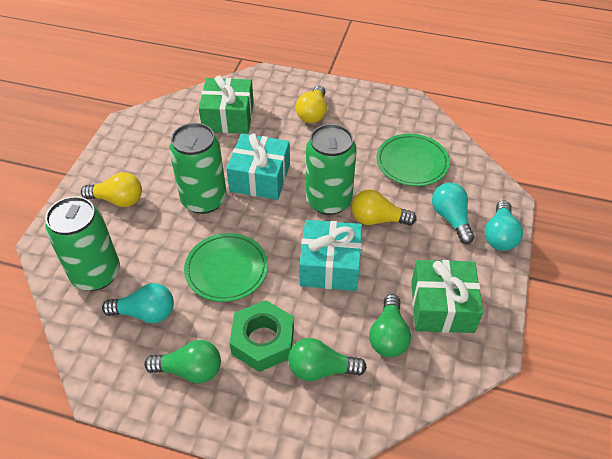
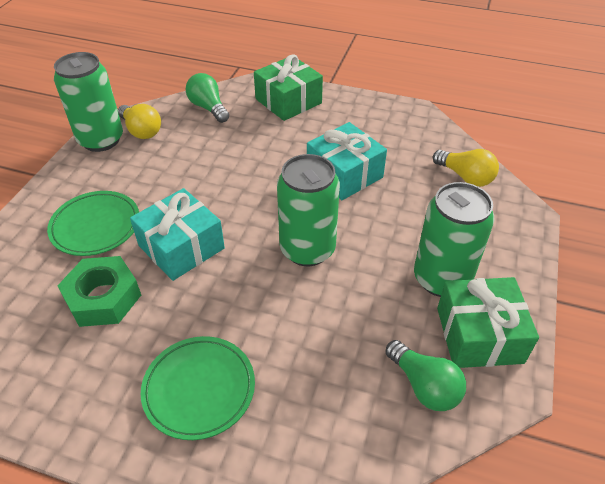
green light bulb: 3 -> 2
turquoise light bulb: 3 -> 0
yellow light bulb: 3 -> 2

